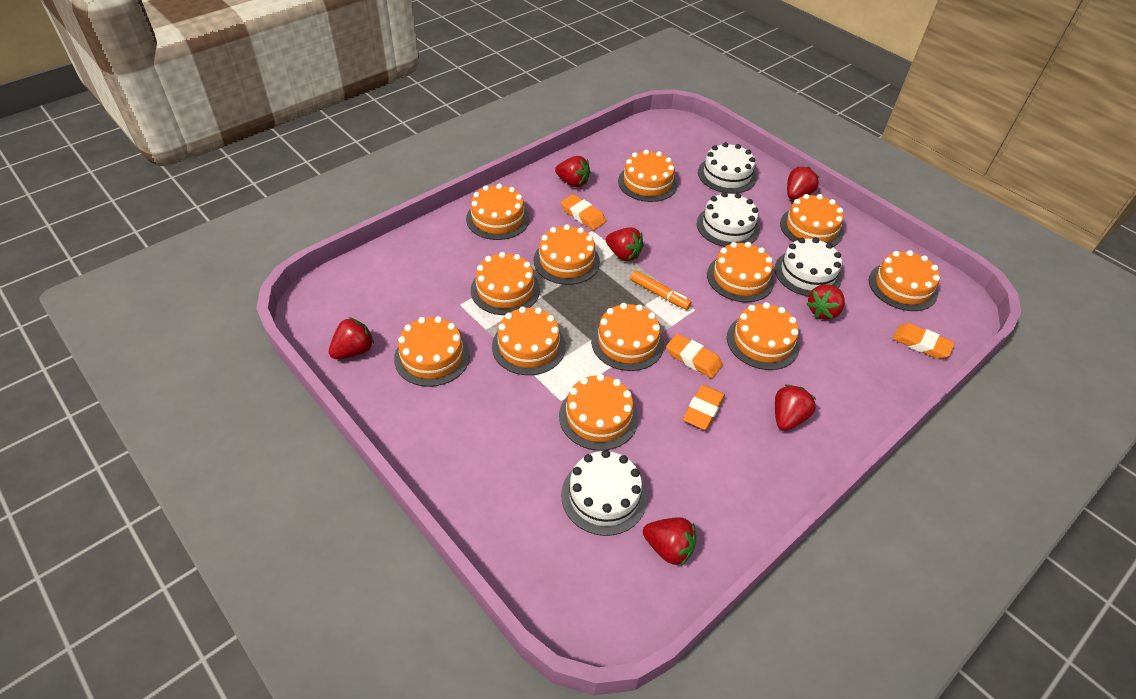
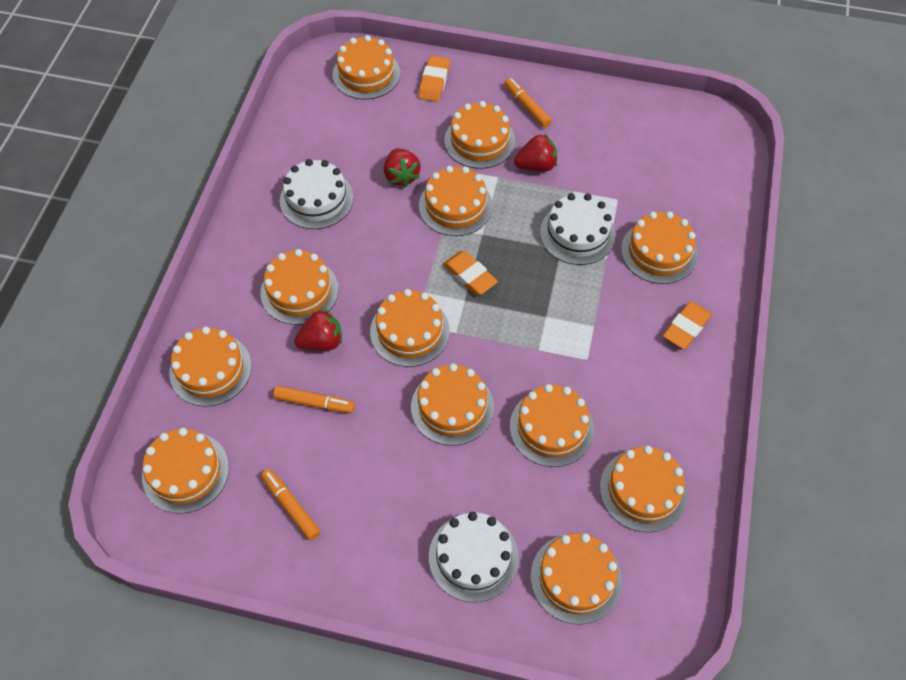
orange eraser: 4 -> 3
orange marker: 1 -> 3
red strawberry: 7 -> 3
white cake: 4 -> 3

